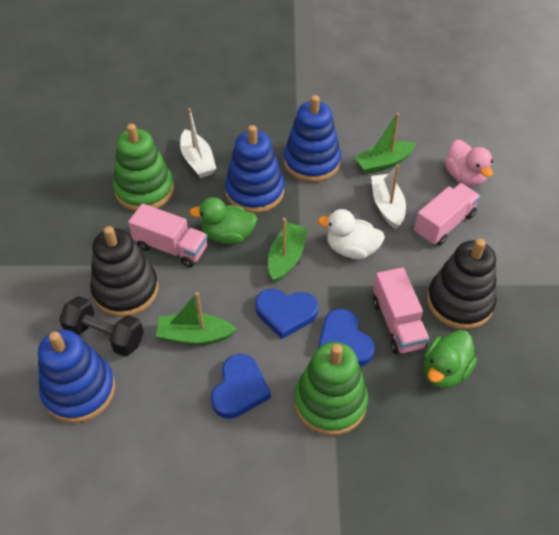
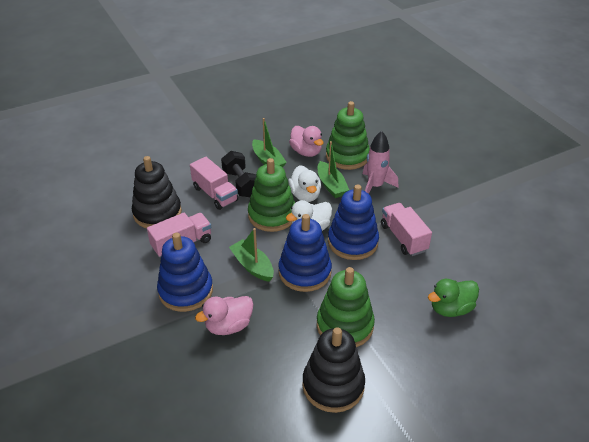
blue heart: 3 -> 0
green duck: 2 -> 1
green stacking toy: 2 -> 3
pink duck: 1 -> 2
pink rocket: 0 -> 1
white boat: 2 -> 0
white duck: 1 -> 2

